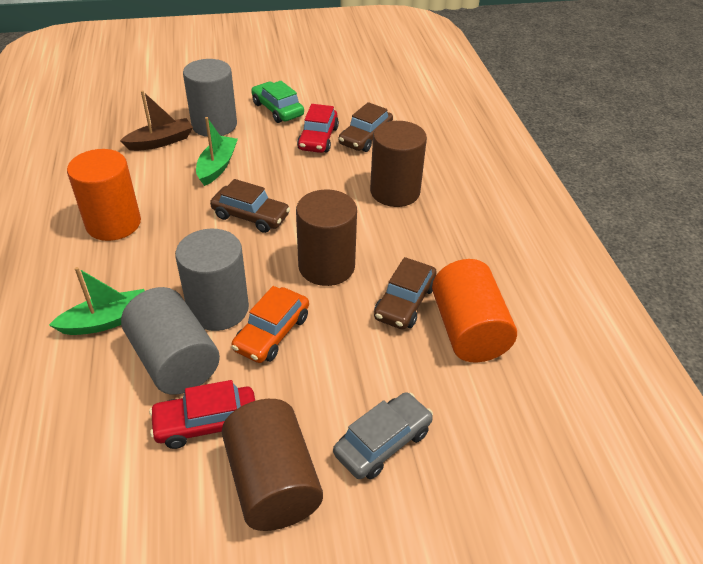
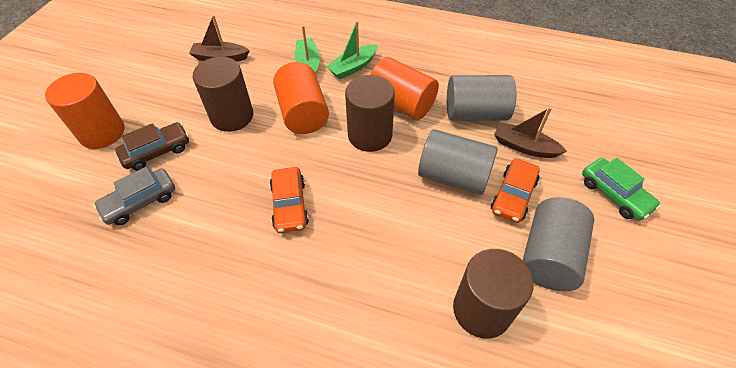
brown boat: 1 -> 2
brown car: 3 -> 1
orange car: 1 -> 2
orange cylinder: 2 -> 3
red car: 2 -> 0

